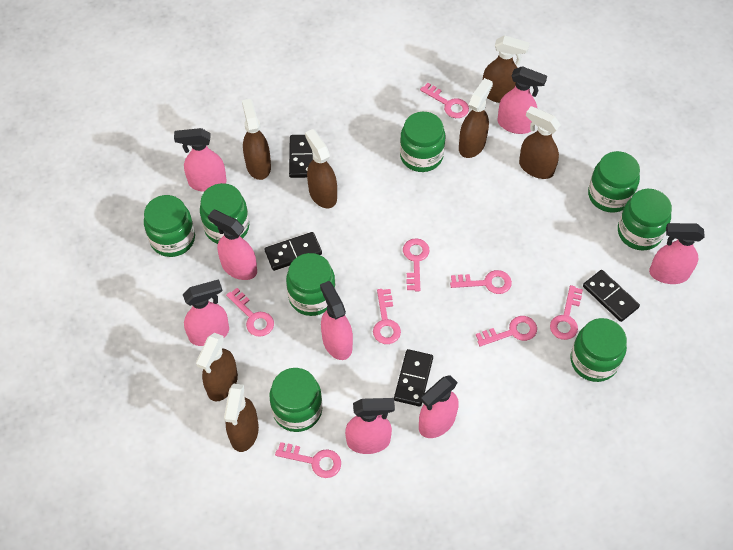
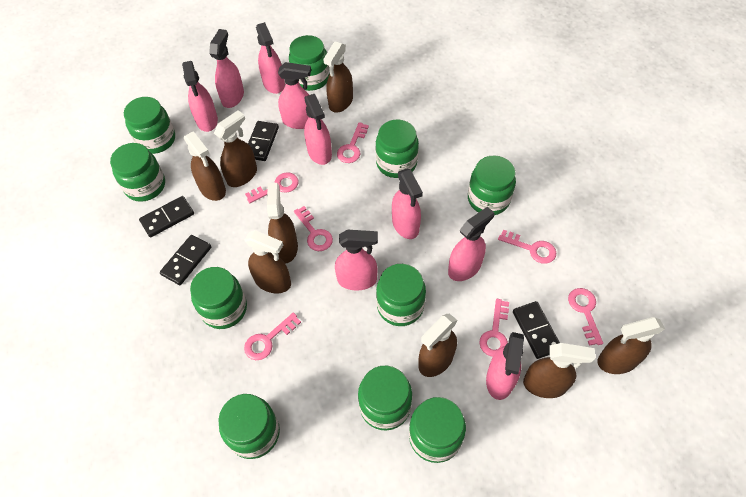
brown spray bottle: 7 -> 8
green jar: 8 -> 10
pink key: 8 -> 7
pink spray bottle: 8 -> 9

